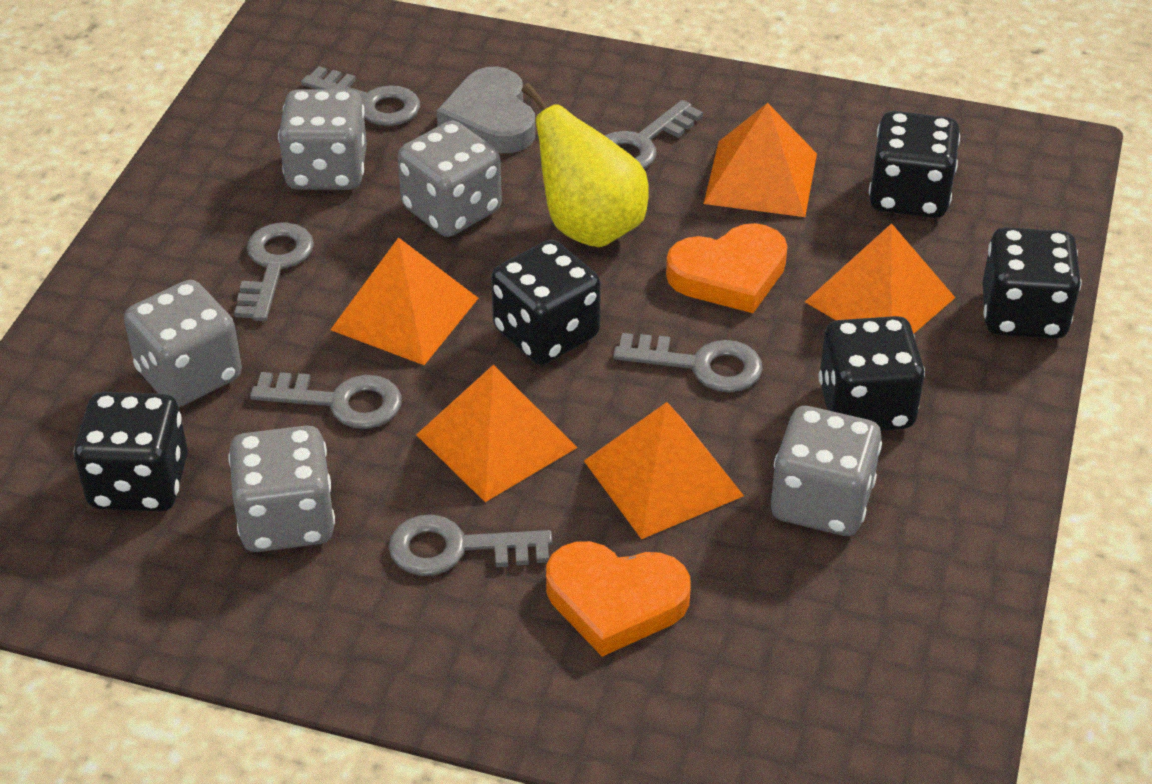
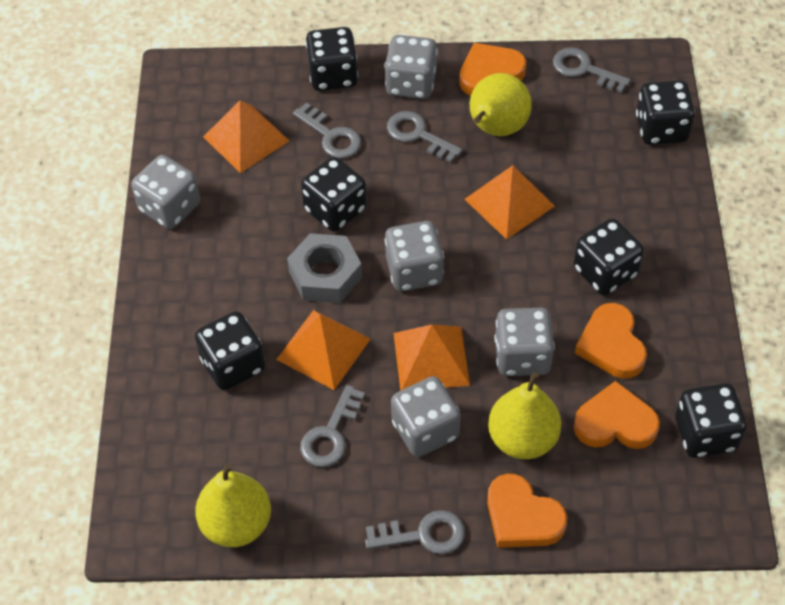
black dice: 5 -> 6
grey heart: 1 -> 0
grey key: 6 -> 5
grey nut: 0 -> 1
orange heart: 2 -> 4
orange pyramid: 5 -> 4
yellow pear: 1 -> 3

